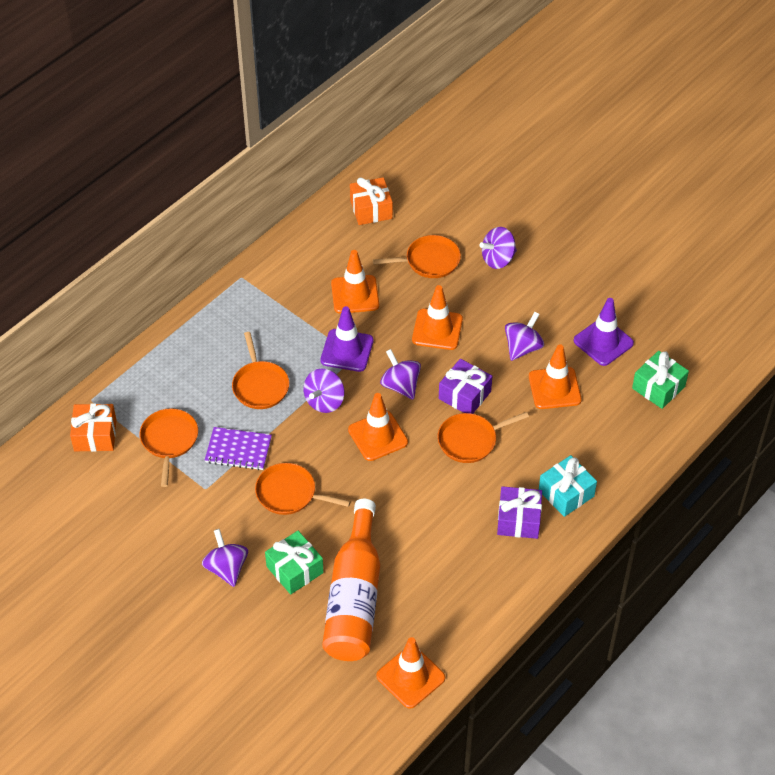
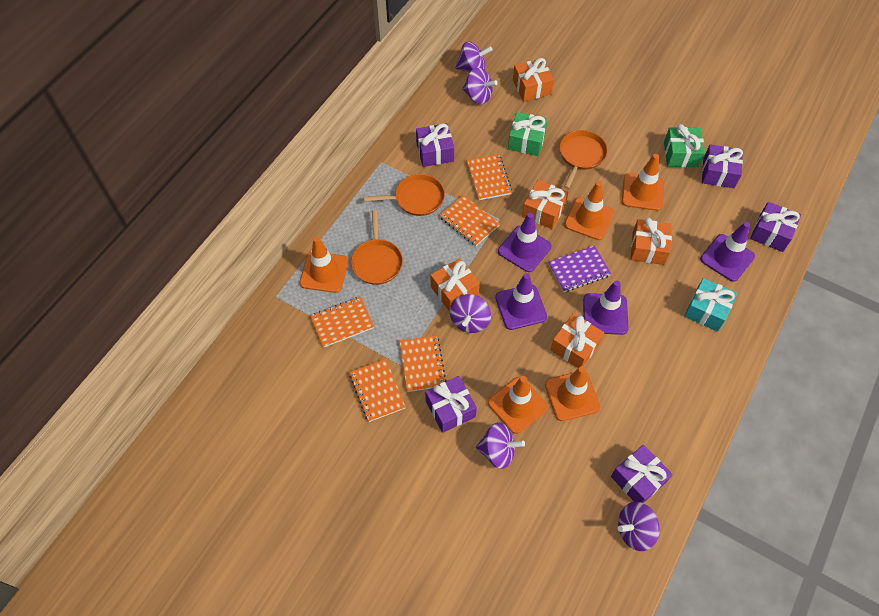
orange bottle: 1 -> 0
orange gift: 2 -> 5
orange notebook: 0 -> 5
orange pan: 5 -> 3
purple gift: 2 -> 5
purple traffic cone: 2 -> 4

